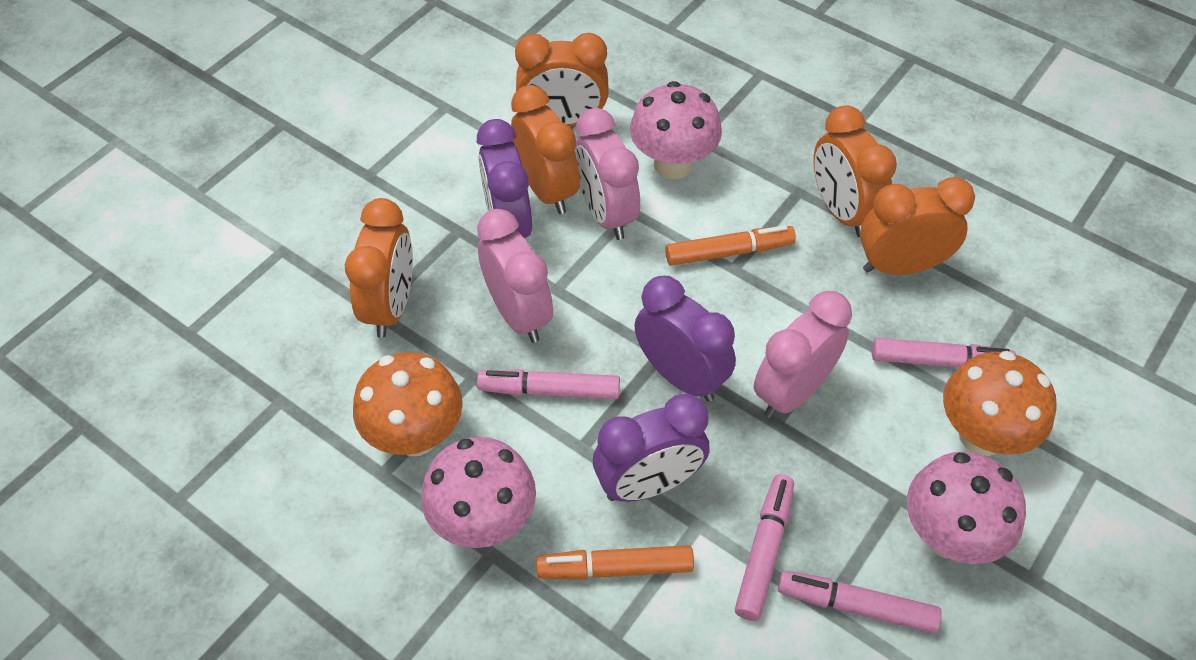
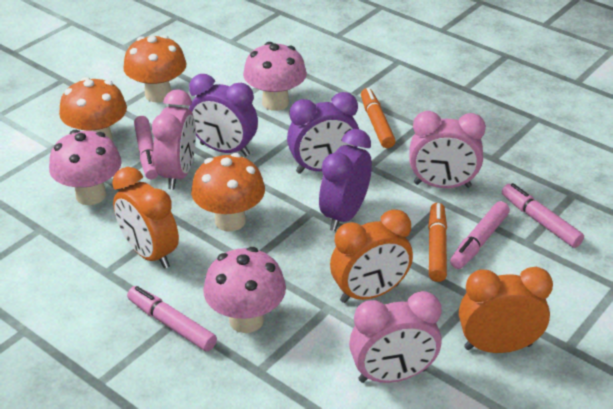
orange clock: 5 -> 3
orange mushroom: 2 -> 3

